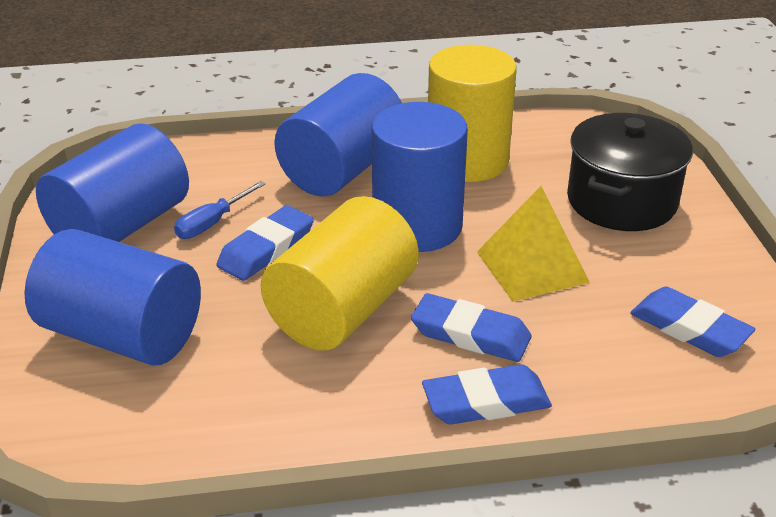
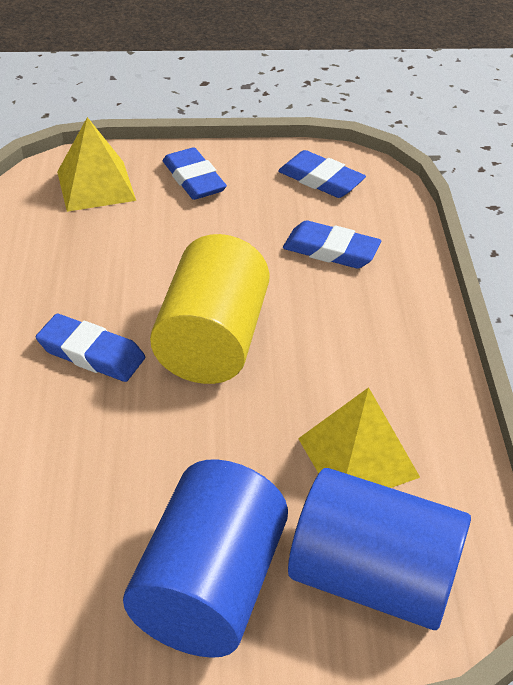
black pot: 1 -> 0
blue cylinder: 4 -> 2
blue screwdriver: 1 -> 0
yellow cylinder: 2 -> 1
yellow pyramid: 1 -> 2

